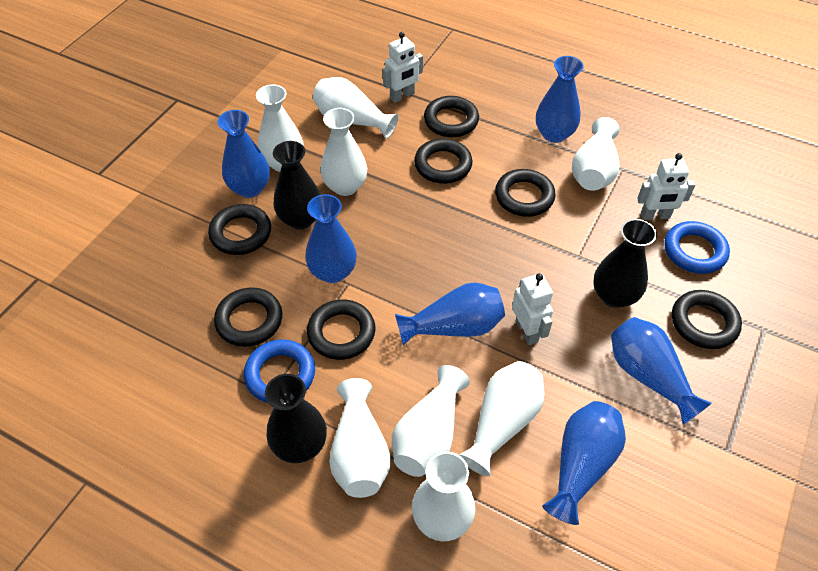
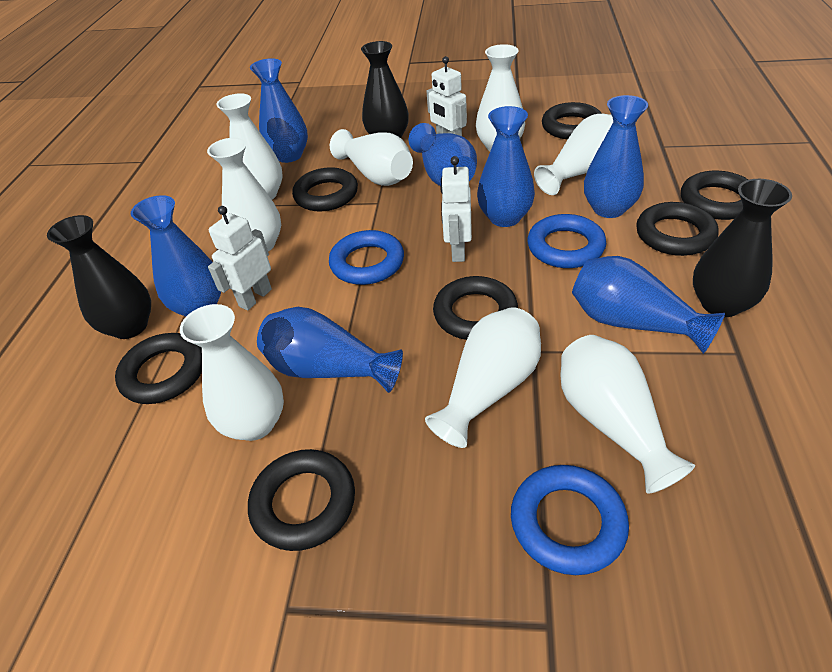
blue ring: 2 -> 3
blue vase: 6 -> 7

